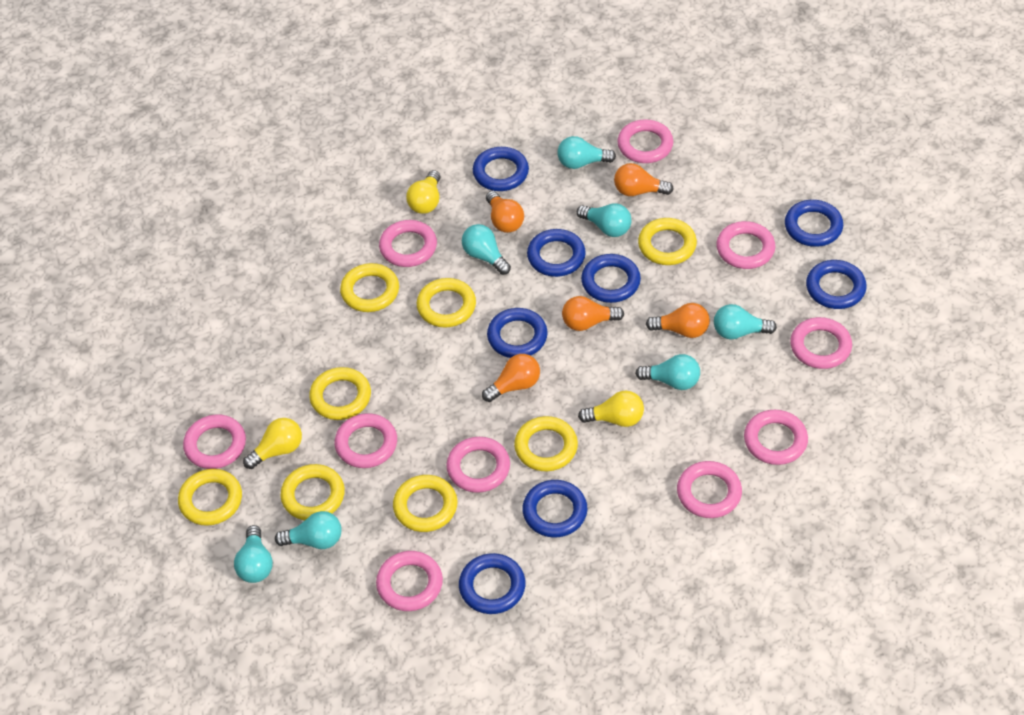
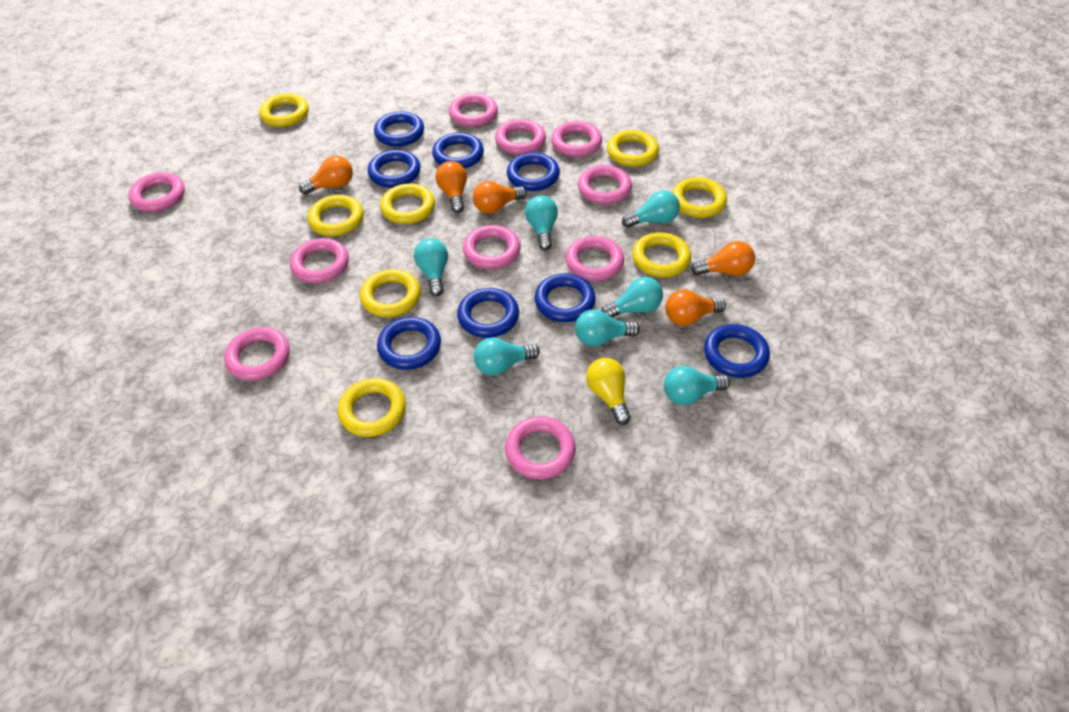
yellow light bulb: 3 -> 1

